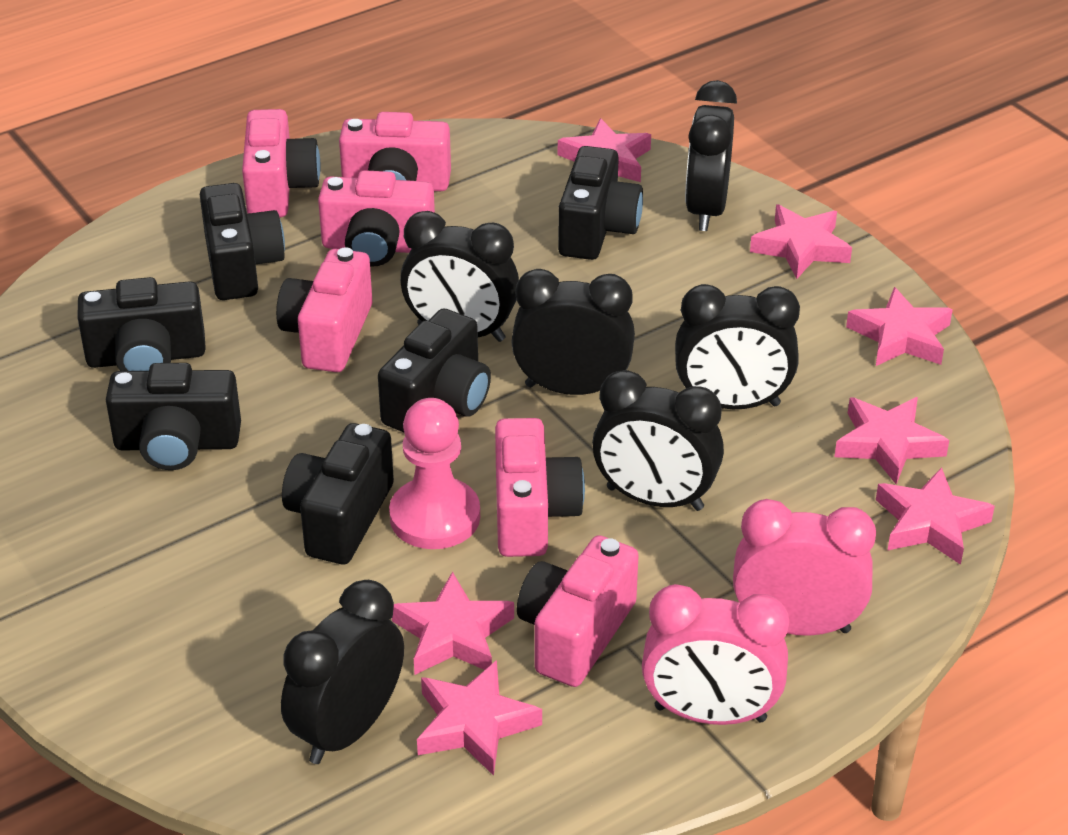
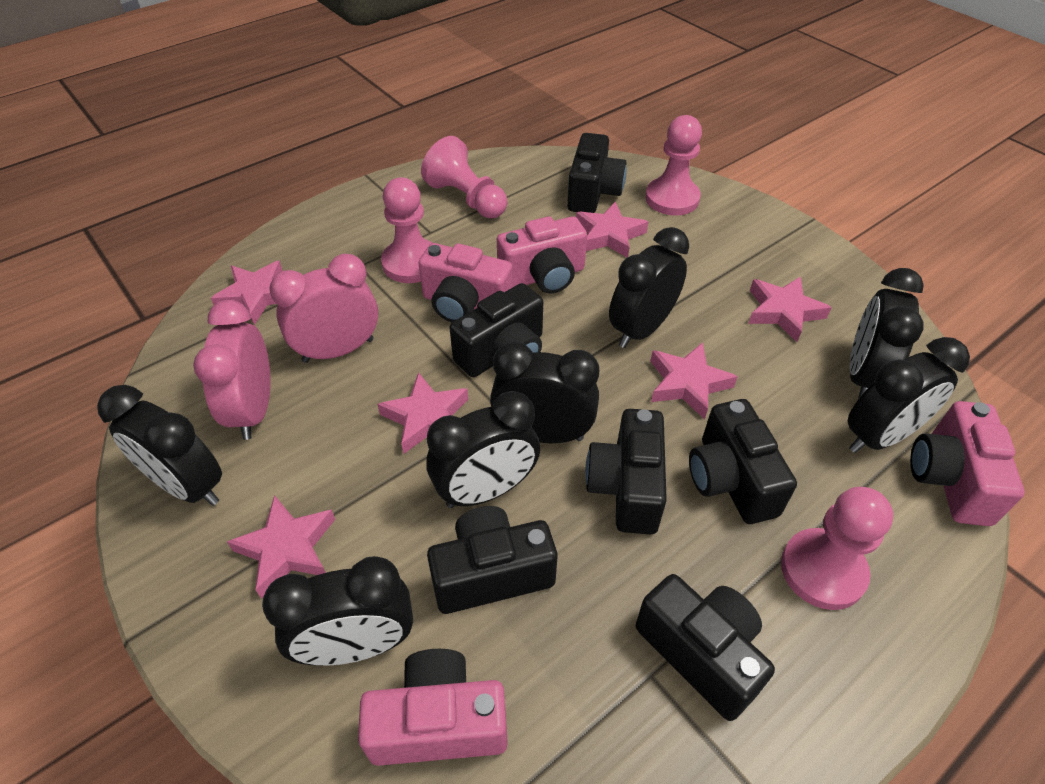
black clock: 6 -> 7
pink camera: 6 -> 4
pink pawn: 1 -> 4
pink star: 7 -> 6

